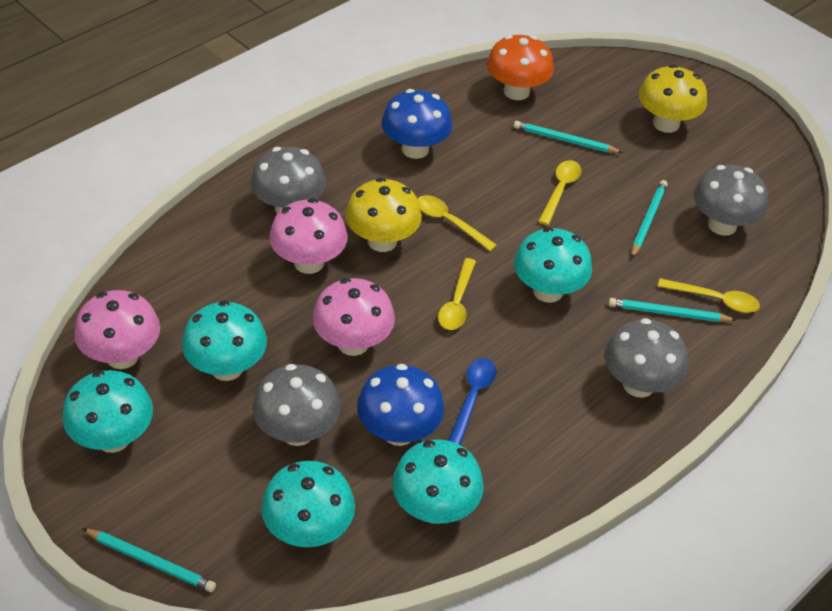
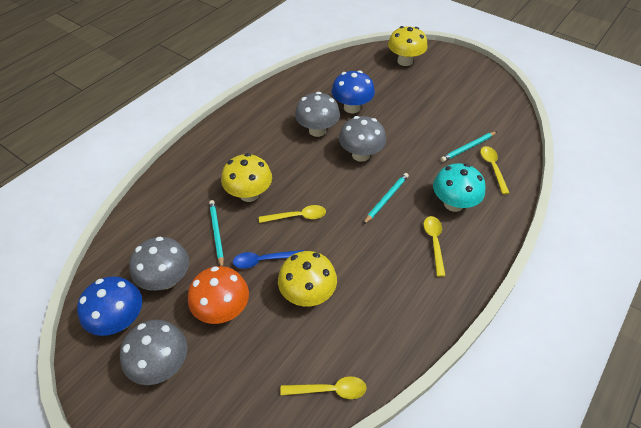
pink mushroom: 3 -> 0
turquoise mushroom: 5 -> 1
turquoise pencil: 4 -> 3
yellow mushroom: 2 -> 3

